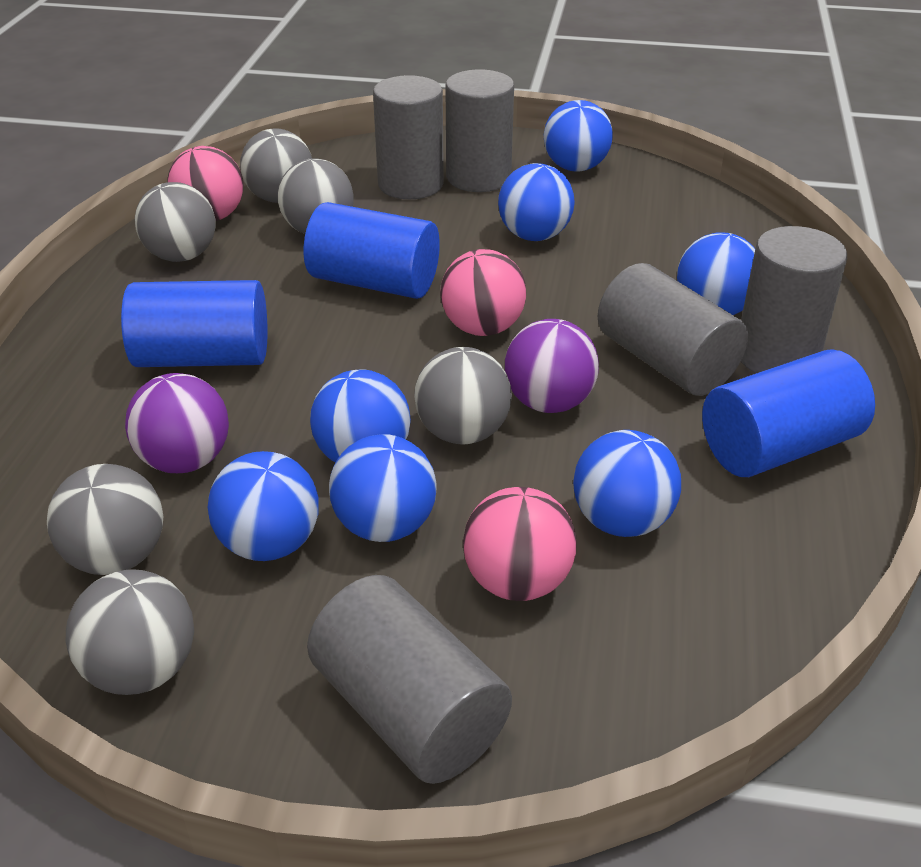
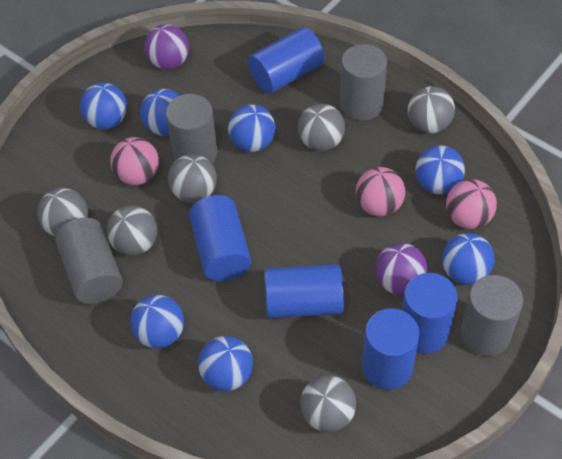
blue cylinder: 3 -> 5
grey cylinder: 5 -> 4

